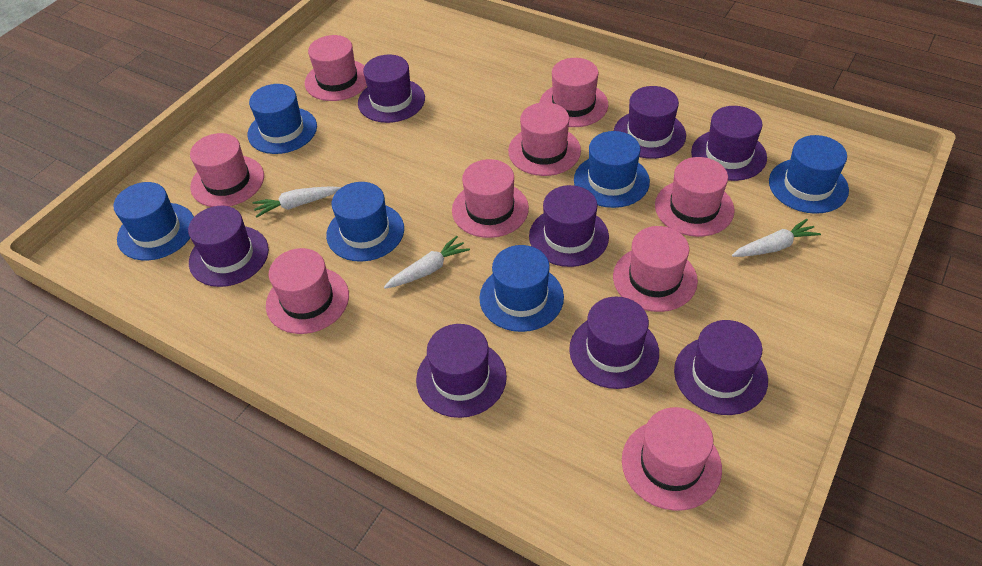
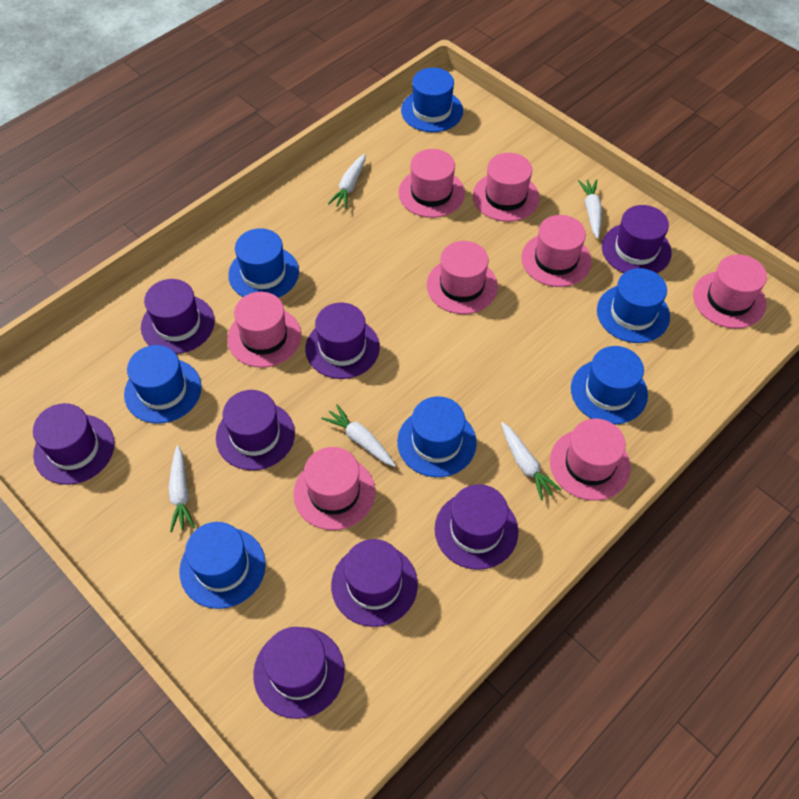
blue hat: 6 -> 7
pink hat: 9 -> 8
white carrot: 3 -> 5

